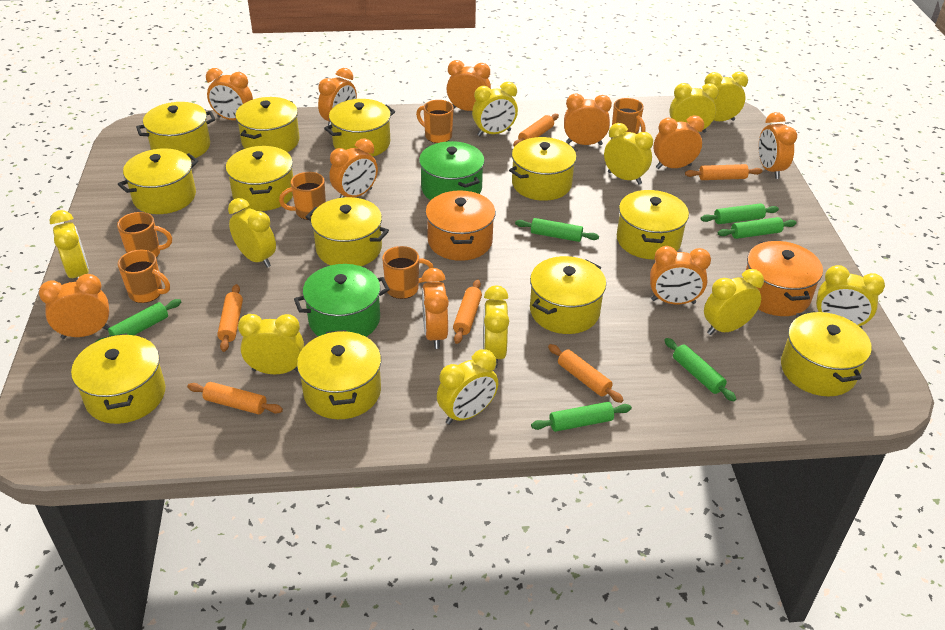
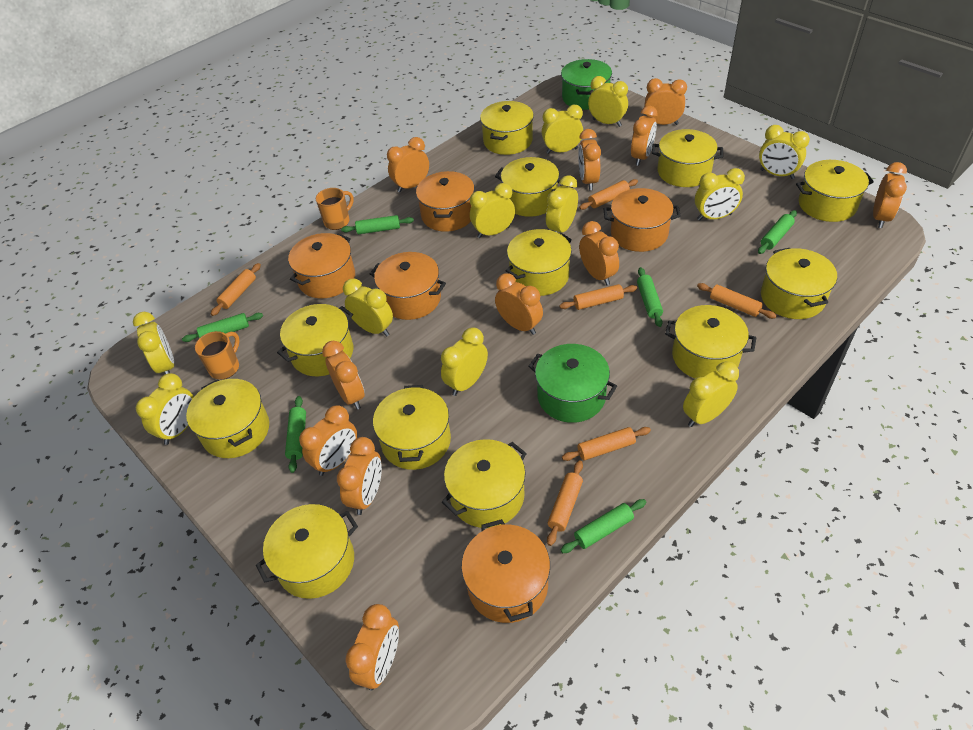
orange clock: 10 -> 11
orange mug: 6 -> 2
orange pot: 2 -> 5

